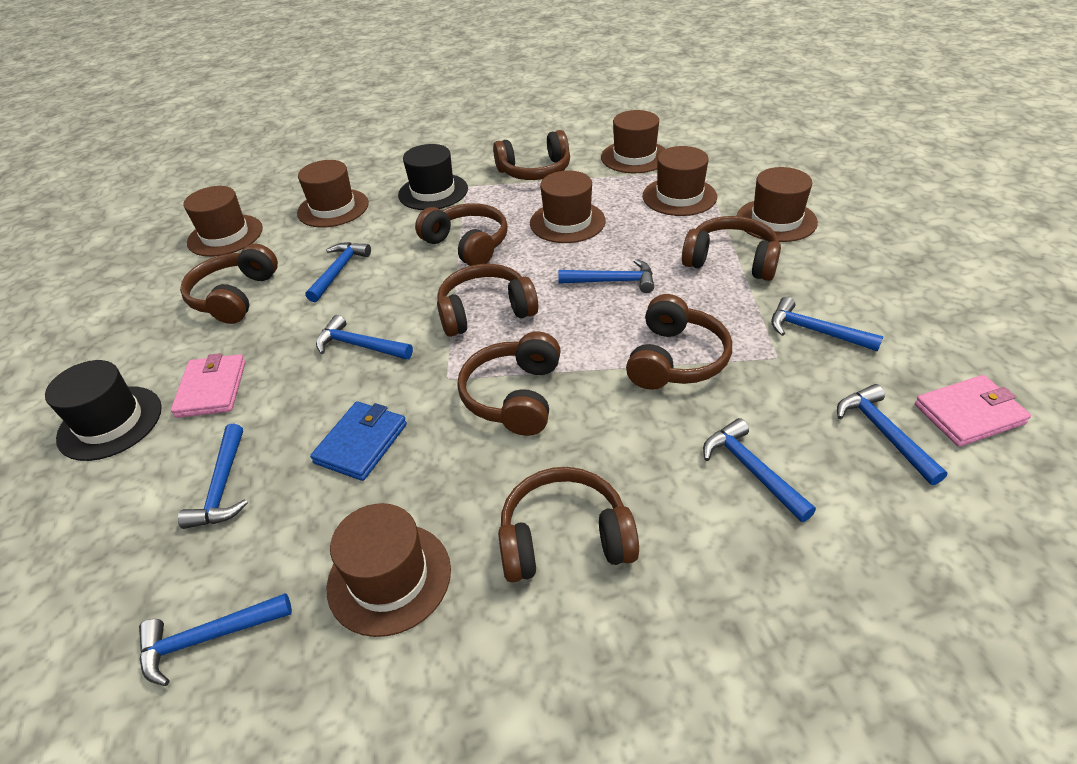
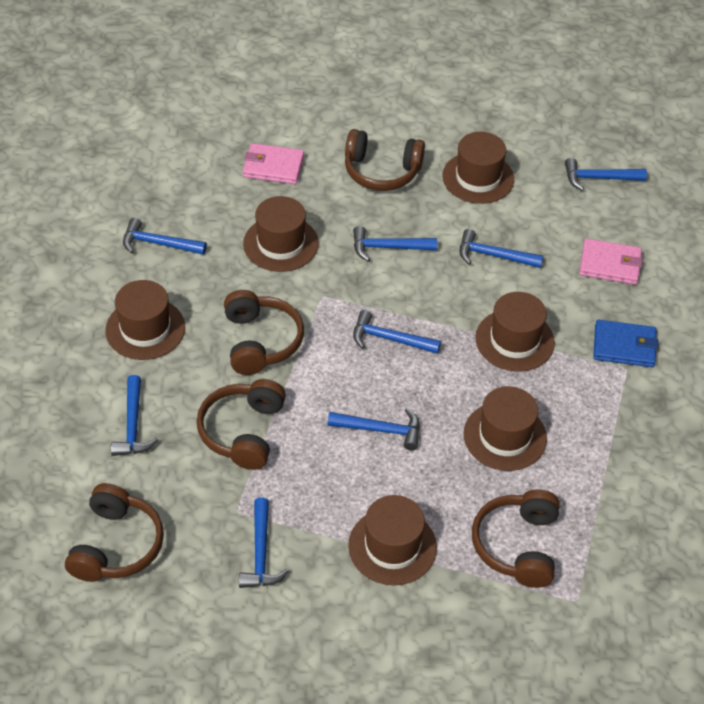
black hat: 2 -> 0
brown hat: 7 -> 6
brown headphones: 8 -> 5

